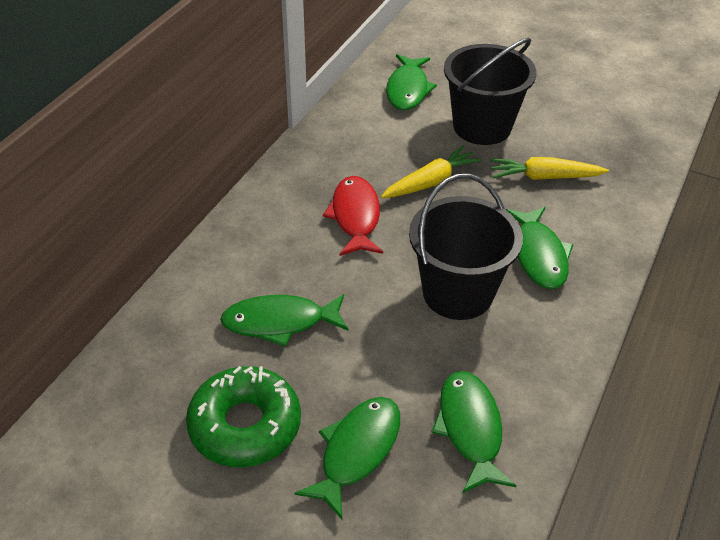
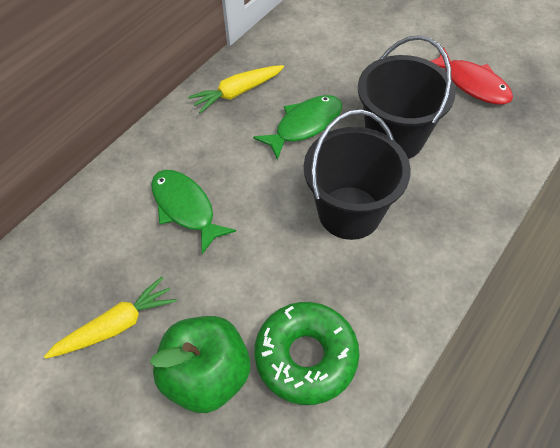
green apple: 0 -> 1
green fish: 5 -> 2

